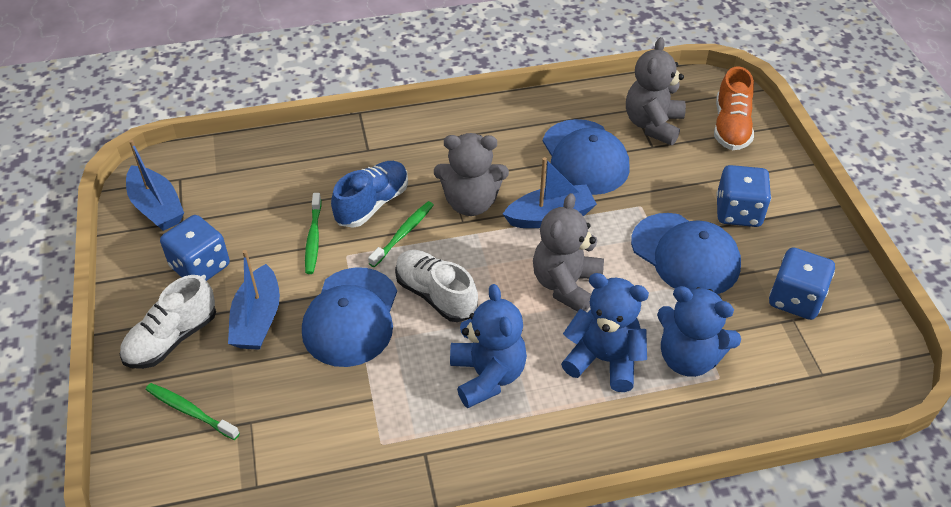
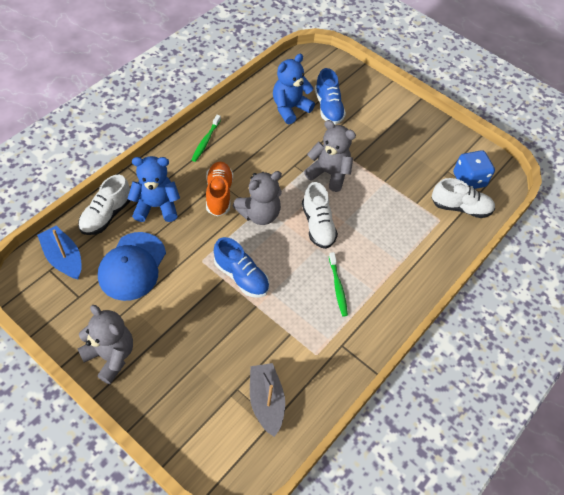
blue boat: 3 -> 1
blue cap: 3 -> 1
blue dice: 3 -> 1
blue shoe: 1 -> 2
blue teddy bear: 3 -> 2
green toothbrush: 3 -> 2
grey boat: 0 -> 1
white shoe: 2 -> 3

